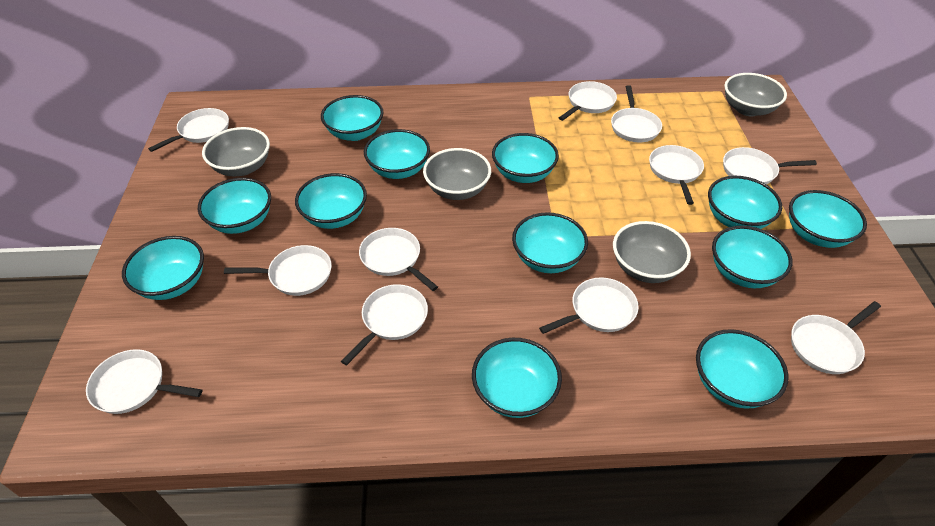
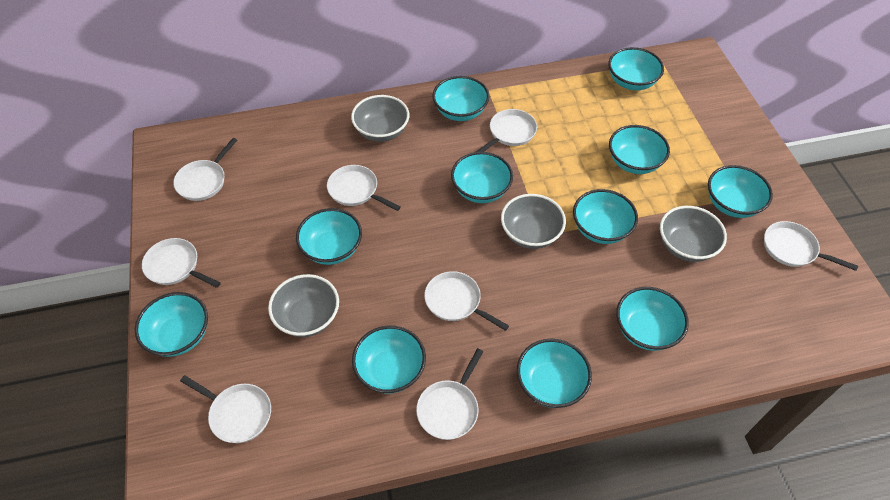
turquoise bowl: 12 -> 11
white pan: 11 -> 8

